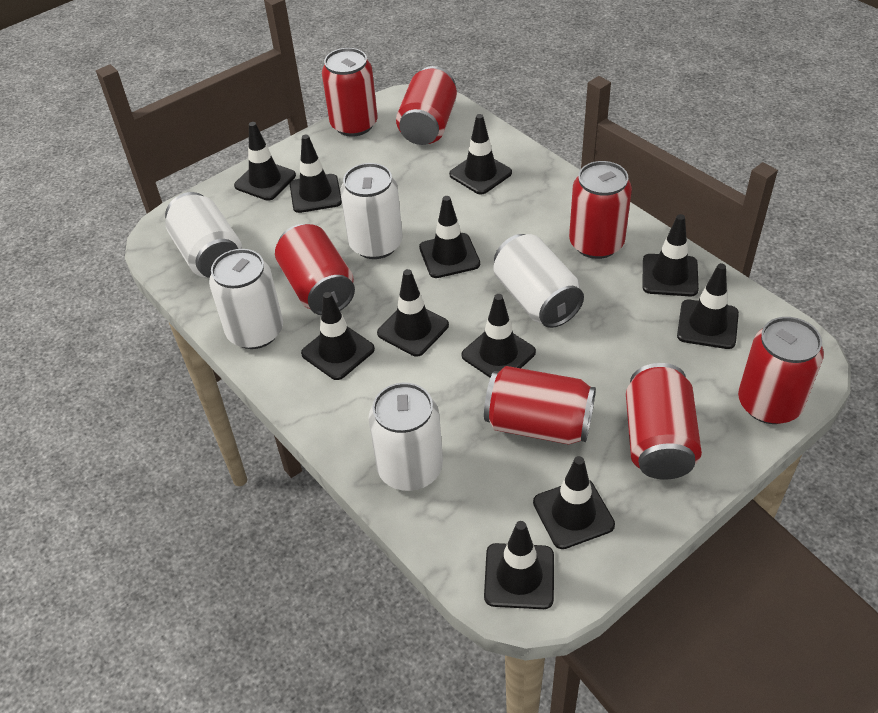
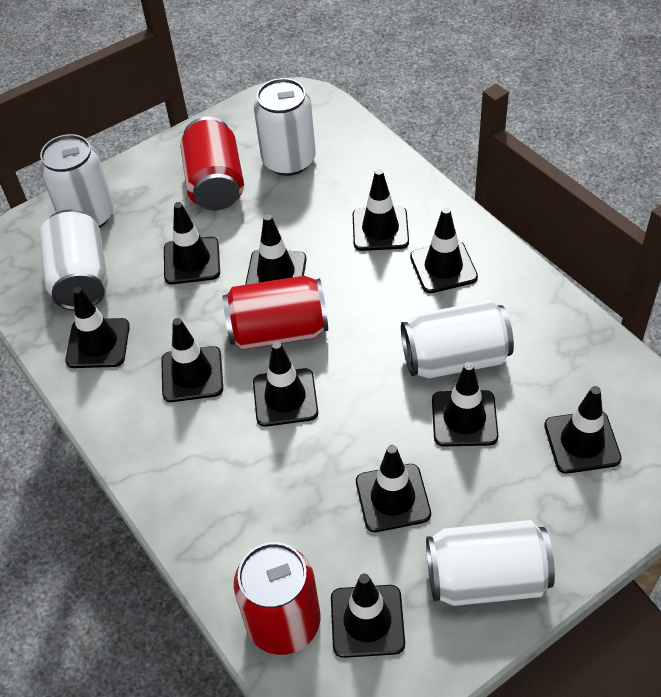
red can: 7 -> 3

